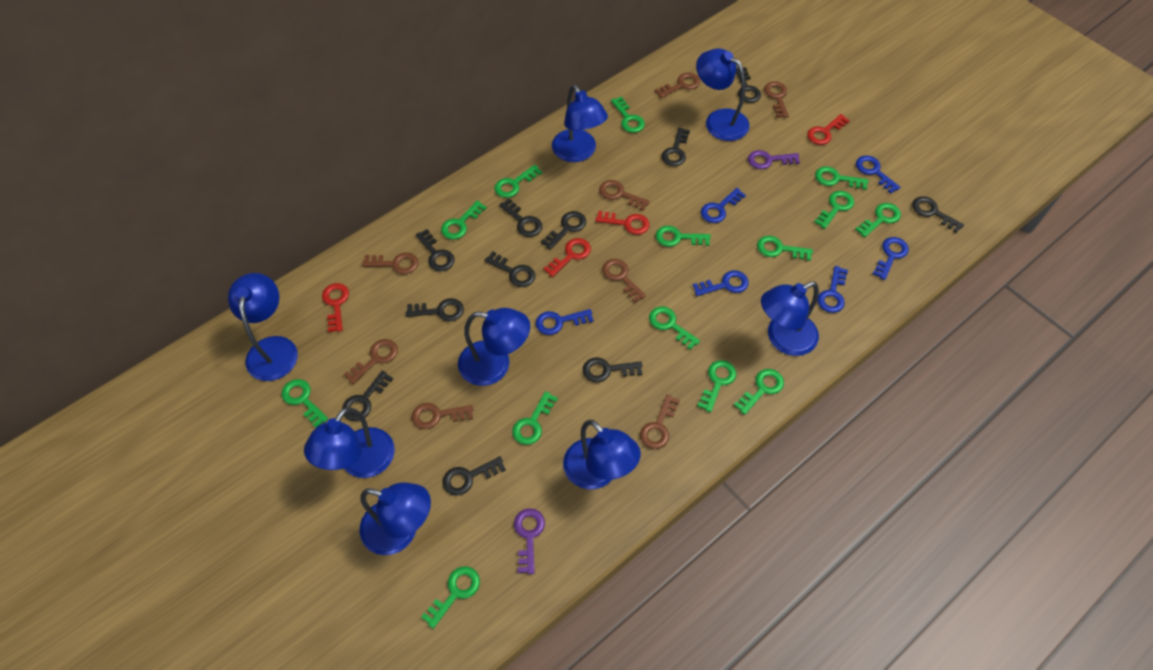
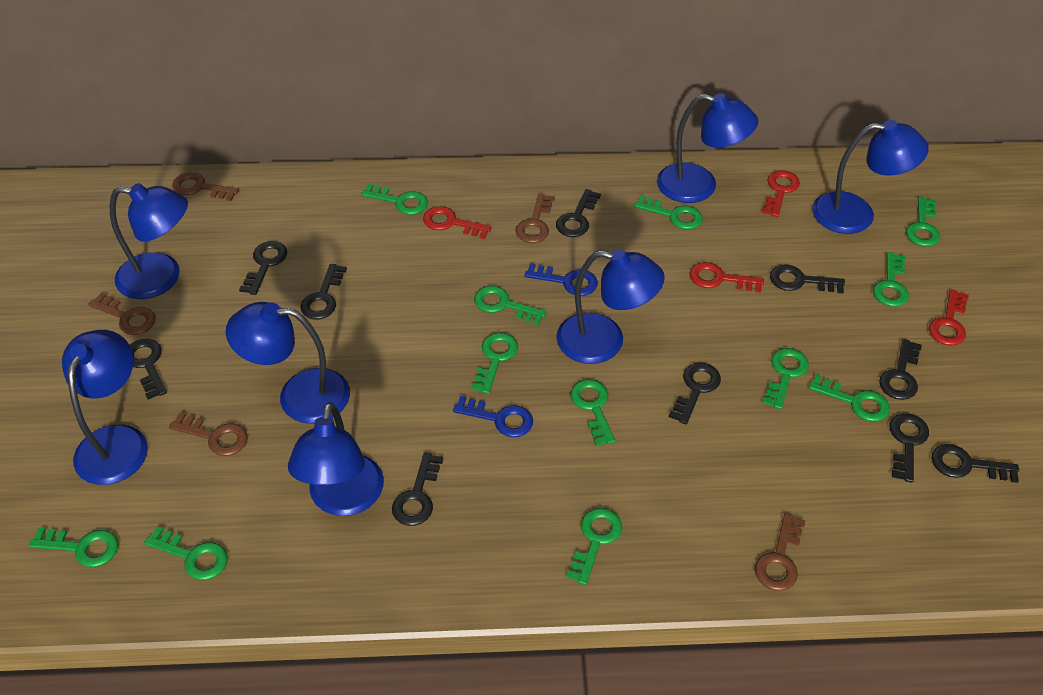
black key: 11 -> 10
blue key: 6 -> 2
blue lamp: 8 -> 7
brown key: 8 -> 5
green key: 14 -> 12
purple key: 2 -> 0

